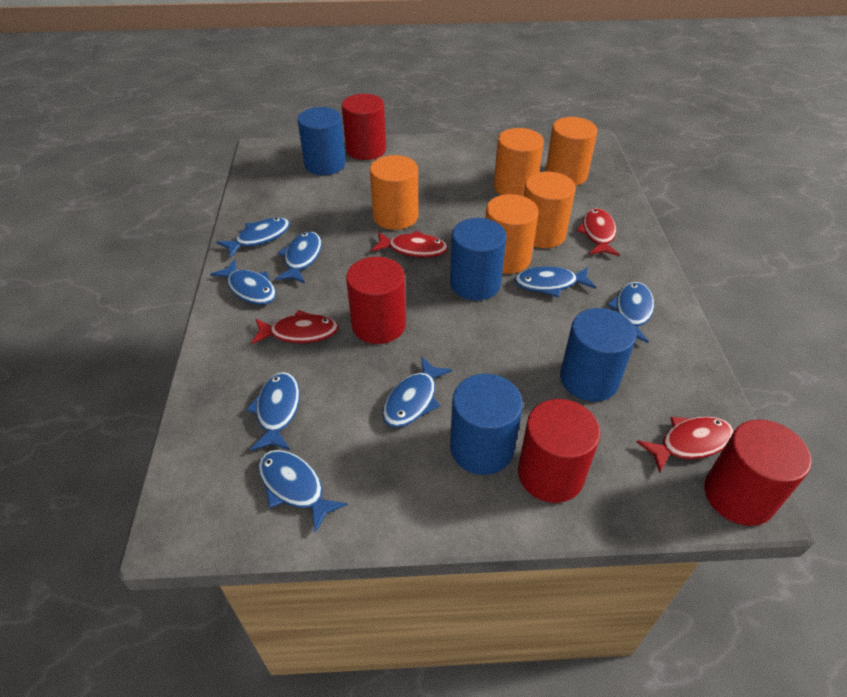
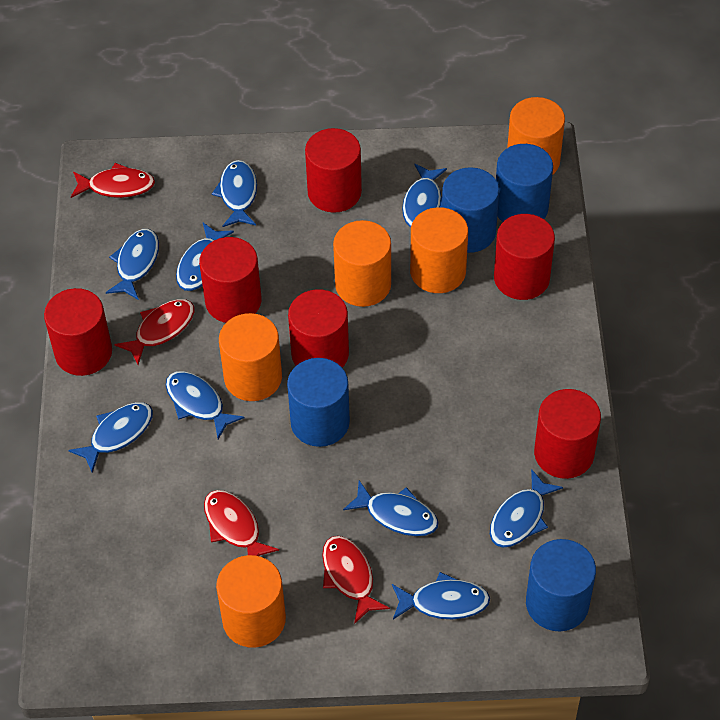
blue fish: 8 -> 9
red cylinder: 4 -> 6

